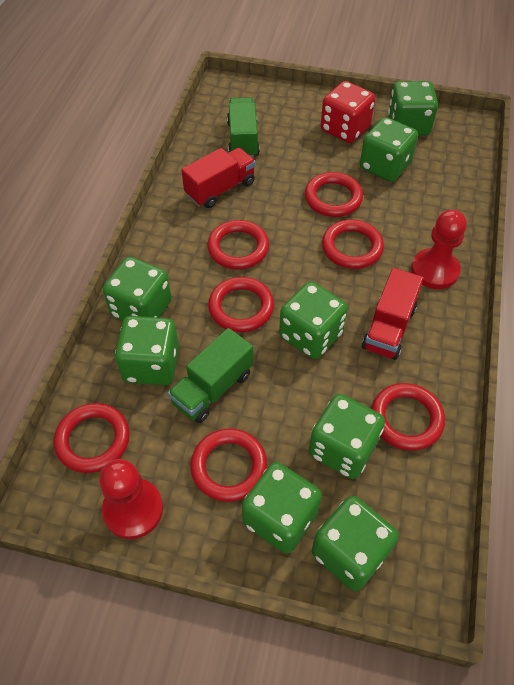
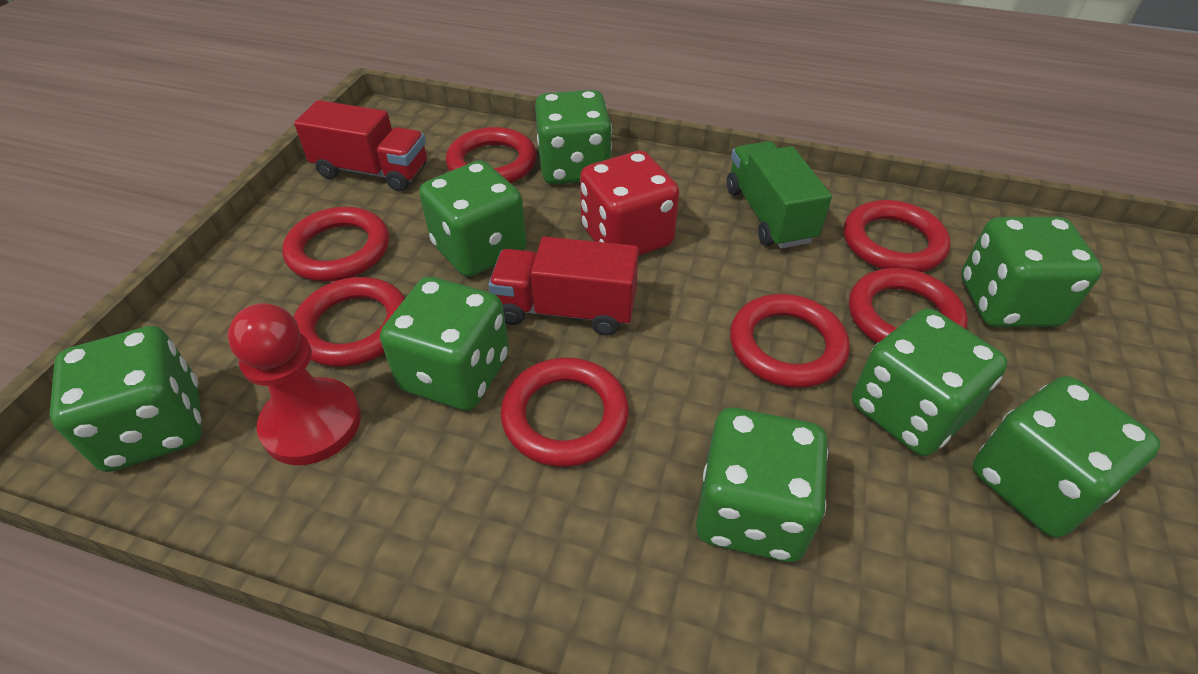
green truck: 2 -> 1
red pawn: 2 -> 1

